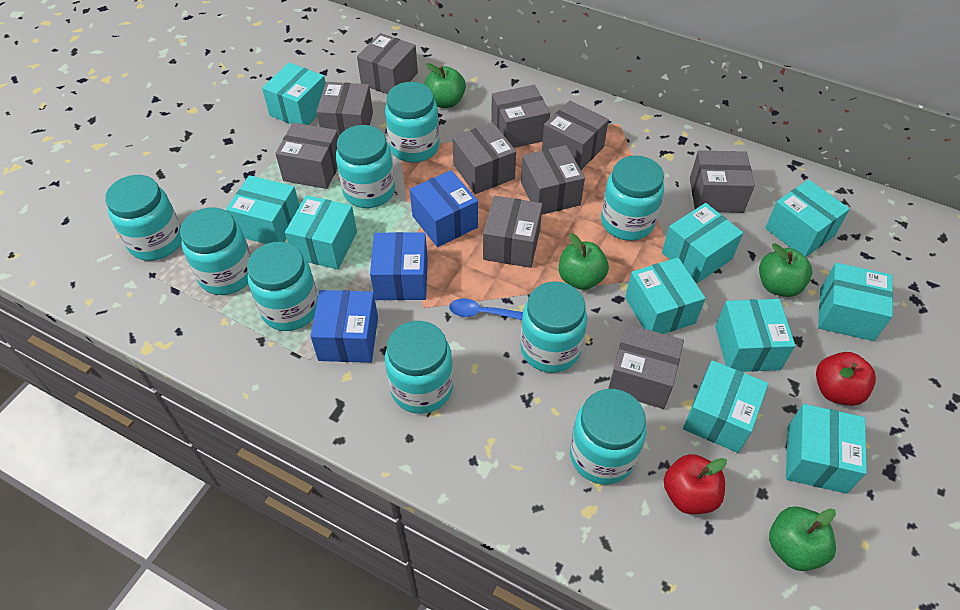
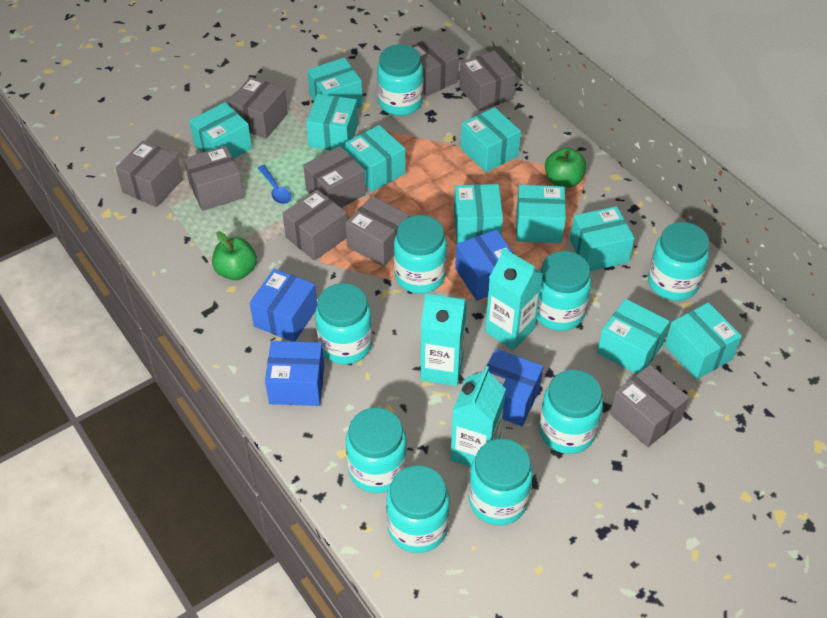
blue box: 3 -> 4
green apple: 4 -> 2
grey box: 10 -> 9
red apple: 2 -> 0
turquoise carton: 0 -> 3

